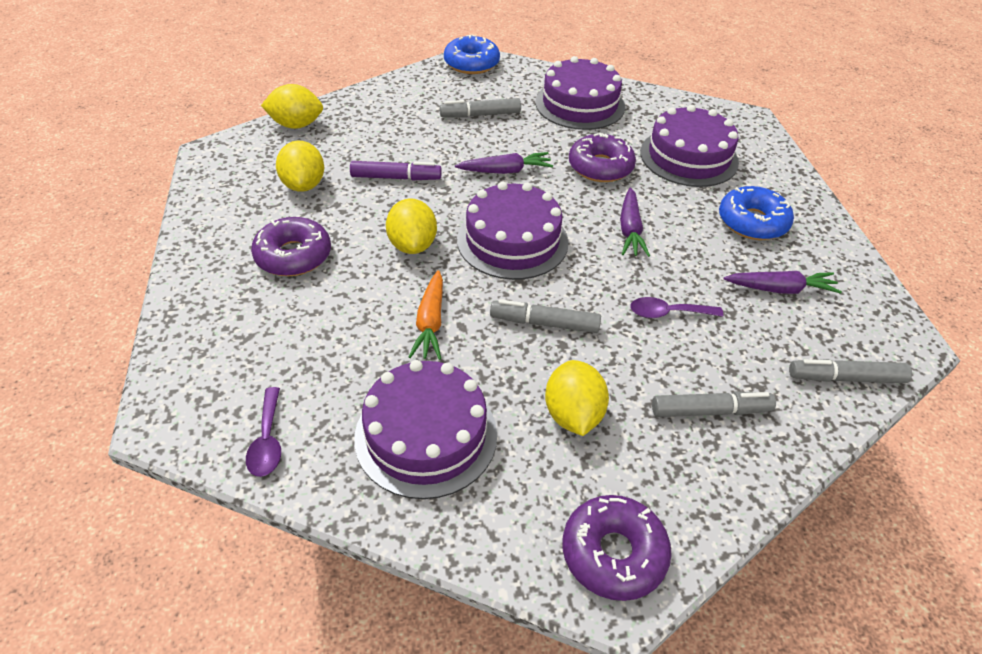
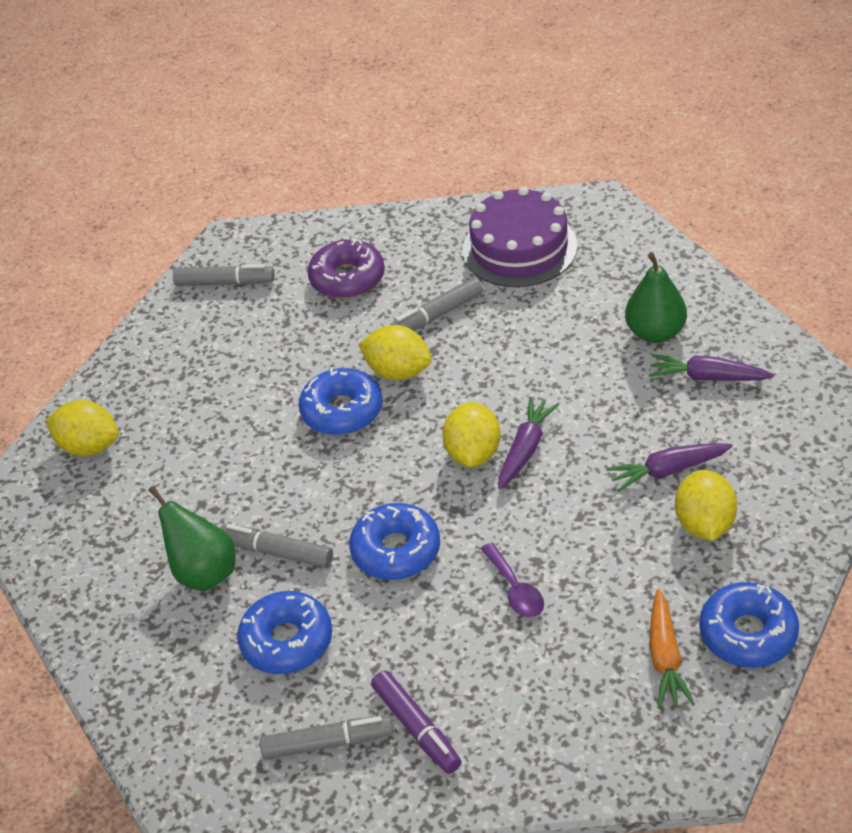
blue donut: 2 -> 4
green pear: 0 -> 2
purple cake: 4 -> 1
purple donut: 3 -> 1
purple spoon: 2 -> 1

